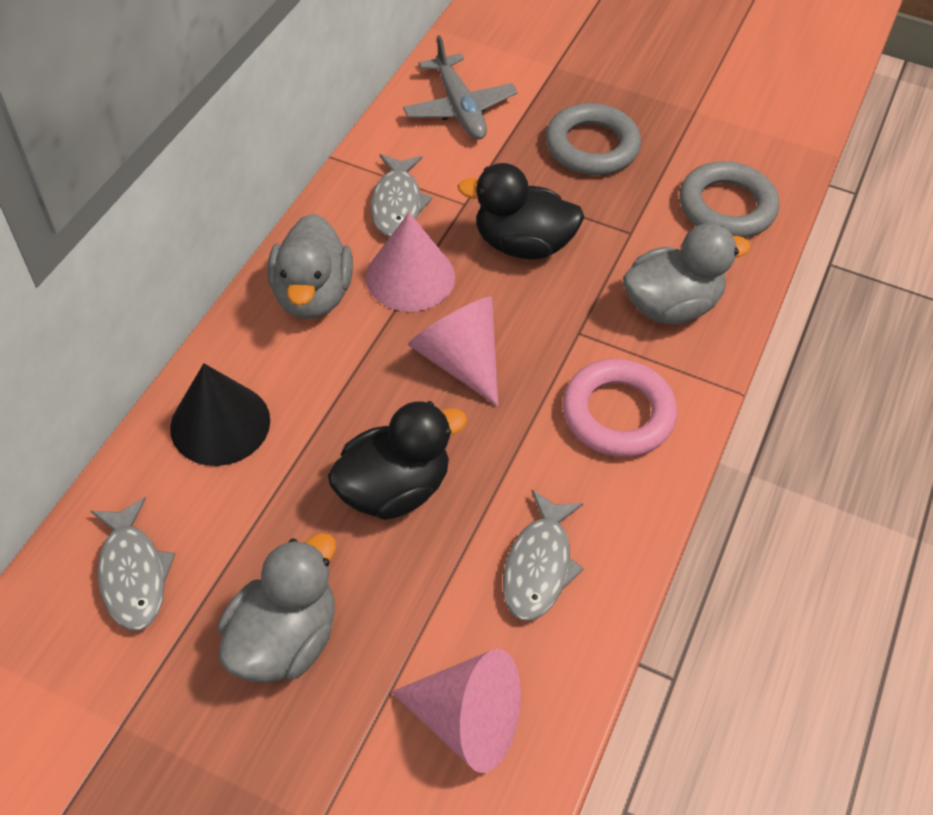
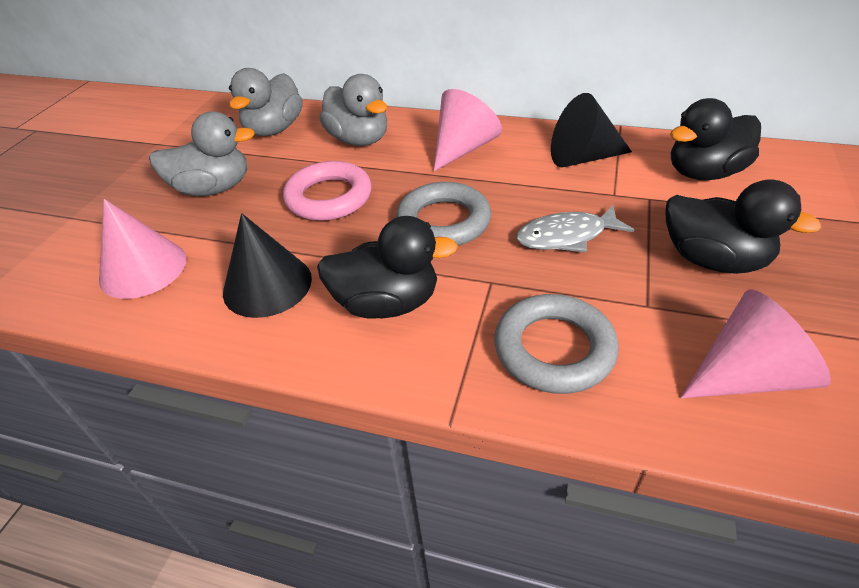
black cone: 1 -> 2
black duck: 2 -> 3
grey fish: 3 -> 1
grey plane: 1 -> 0

